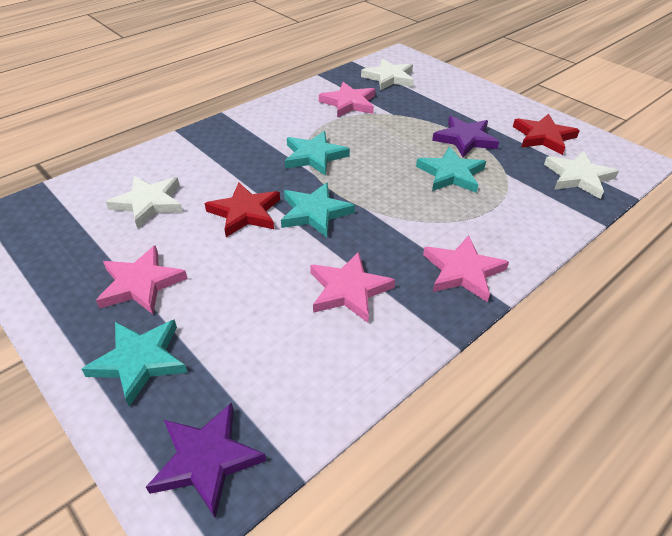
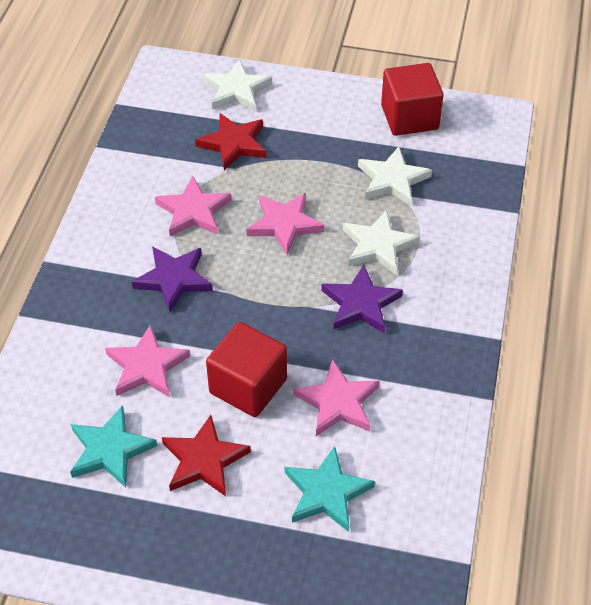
red cube: 0 -> 2
turquoise star: 4 -> 2

